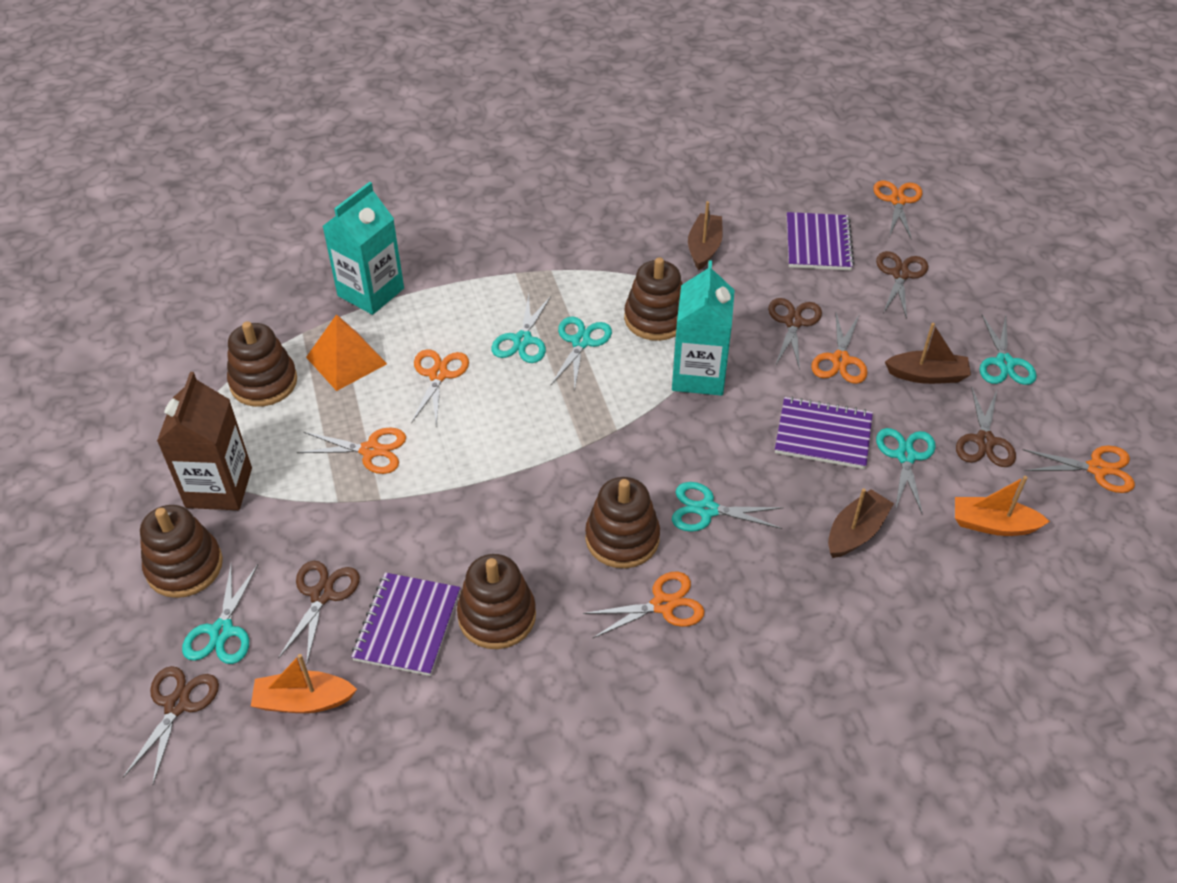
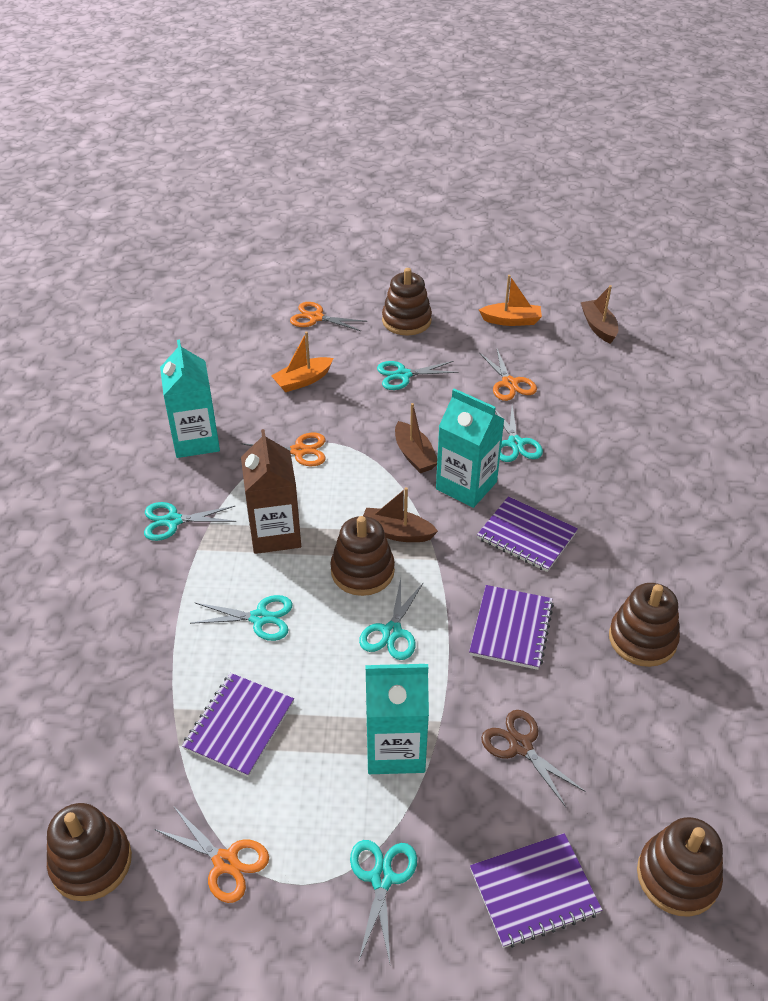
brown scissors: 5 -> 1
orange pyramid: 1 -> 0
orange scissors: 6 -> 4
purple notebook: 3 -> 4
turquoise carton: 2 -> 3

